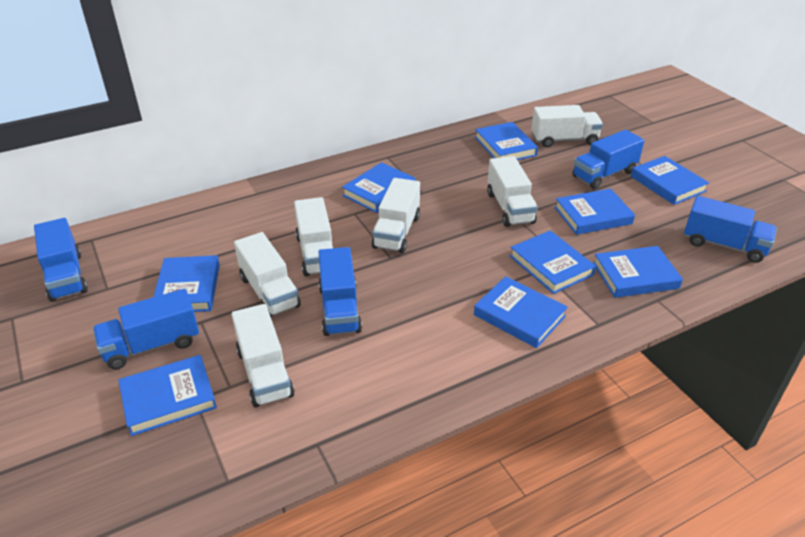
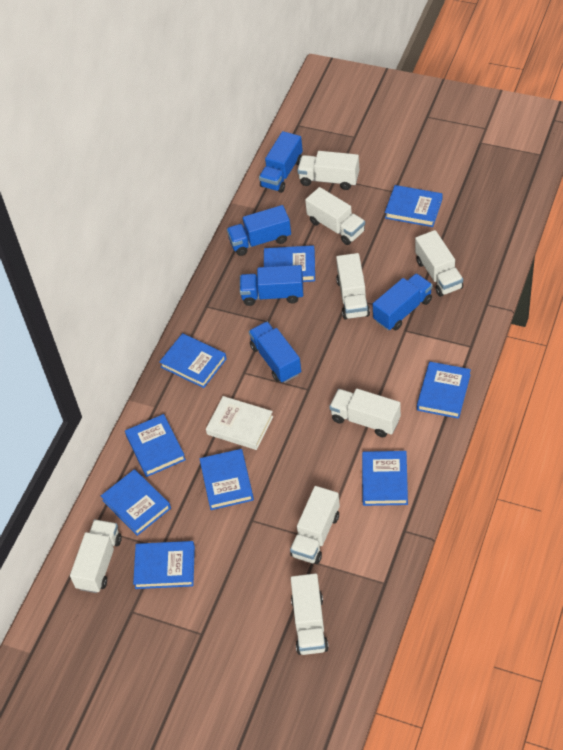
white book: 0 -> 1
white truck: 6 -> 8

